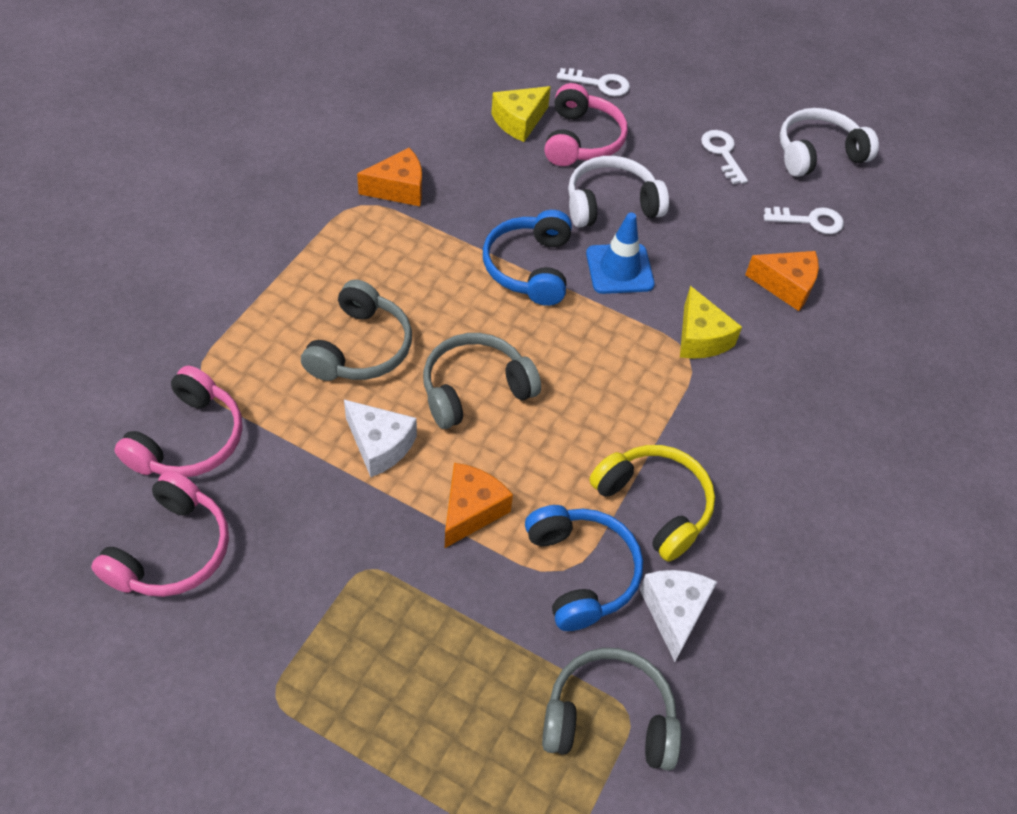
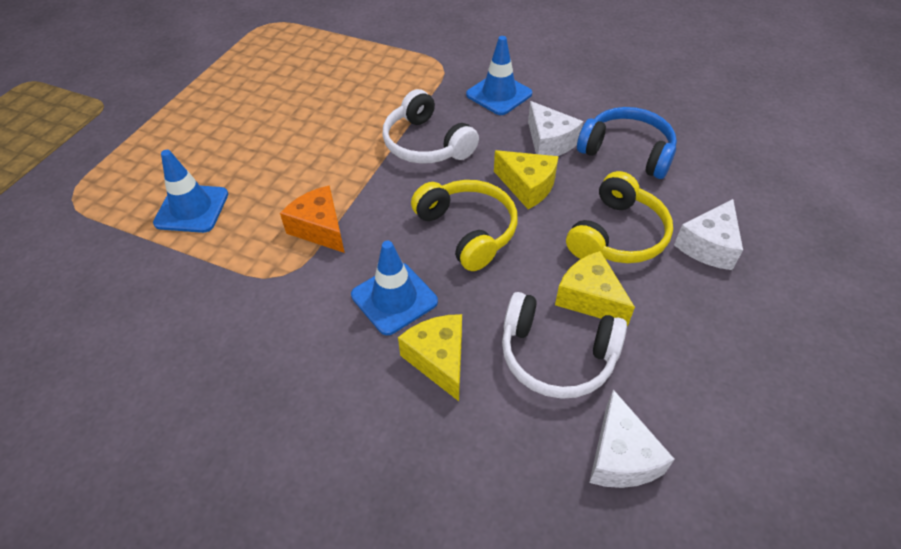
blue headphones: 2 -> 1
blue traffic cone: 1 -> 3
grey headphones: 3 -> 0
orange cheese: 3 -> 1
pink headphones: 3 -> 0
white cheese: 2 -> 3
white key: 3 -> 0
yellow cheese: 2 -> 3
yellow headphones: 1 -> 2

